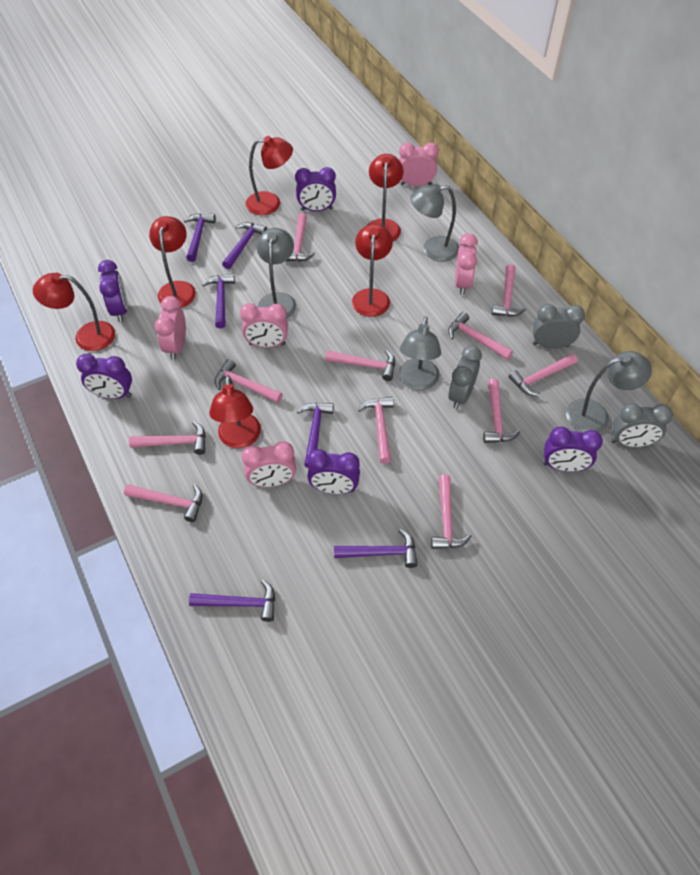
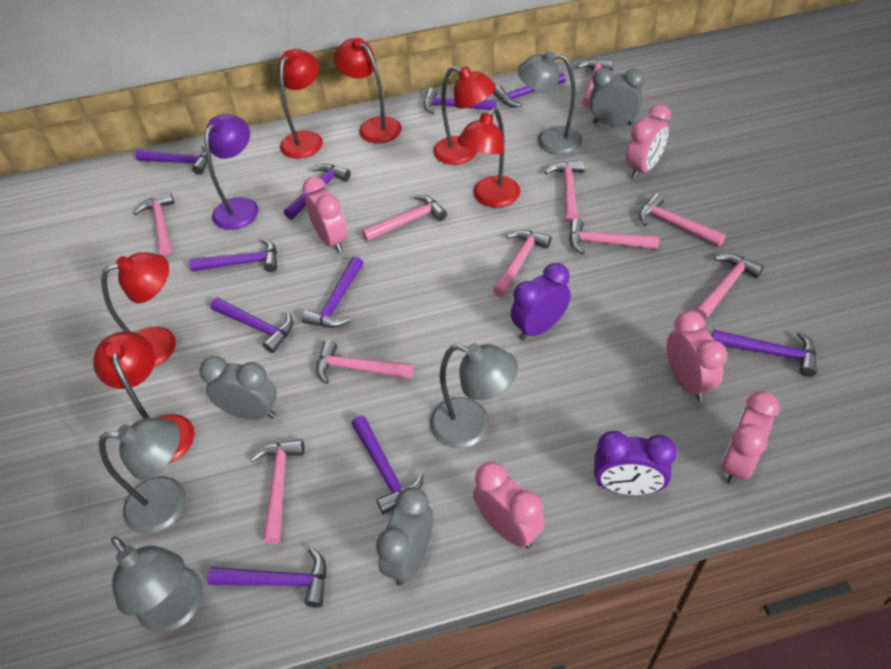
pink hammer: 11 -> 10
purple clock: 5 -> 2
purple hammer: 6 -> 10
purple lamp: 0 -> 1

